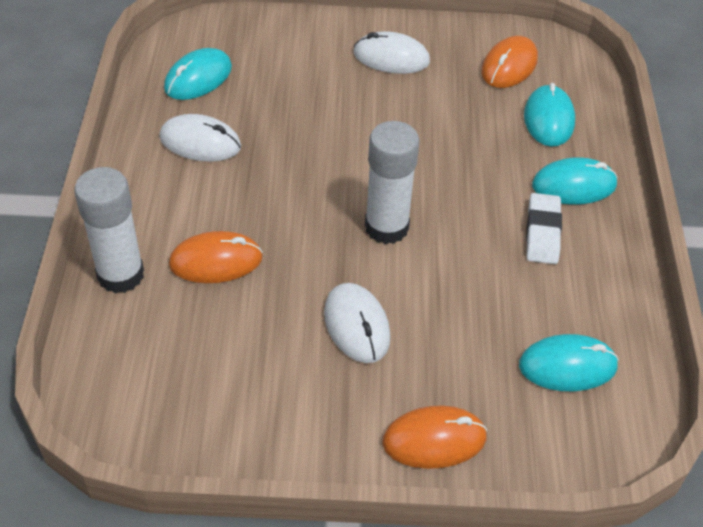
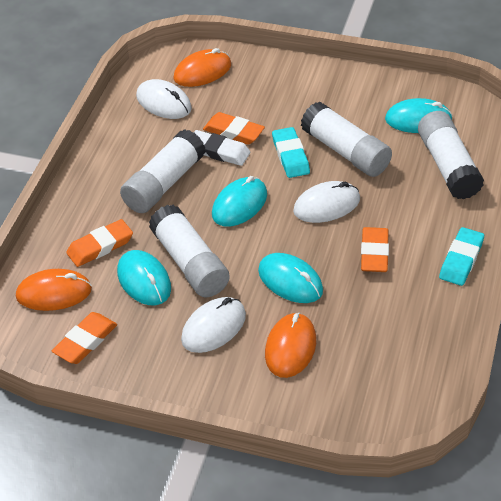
orange eraser: 0 -> 4
turquoise eraser: 0 -> 2
white glue stick: 2 -> 4

